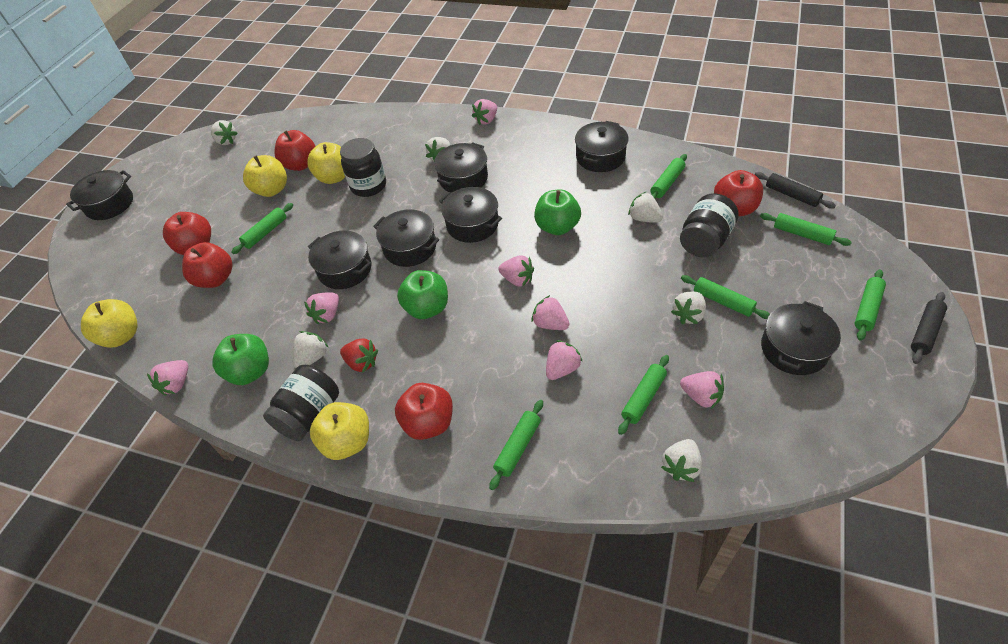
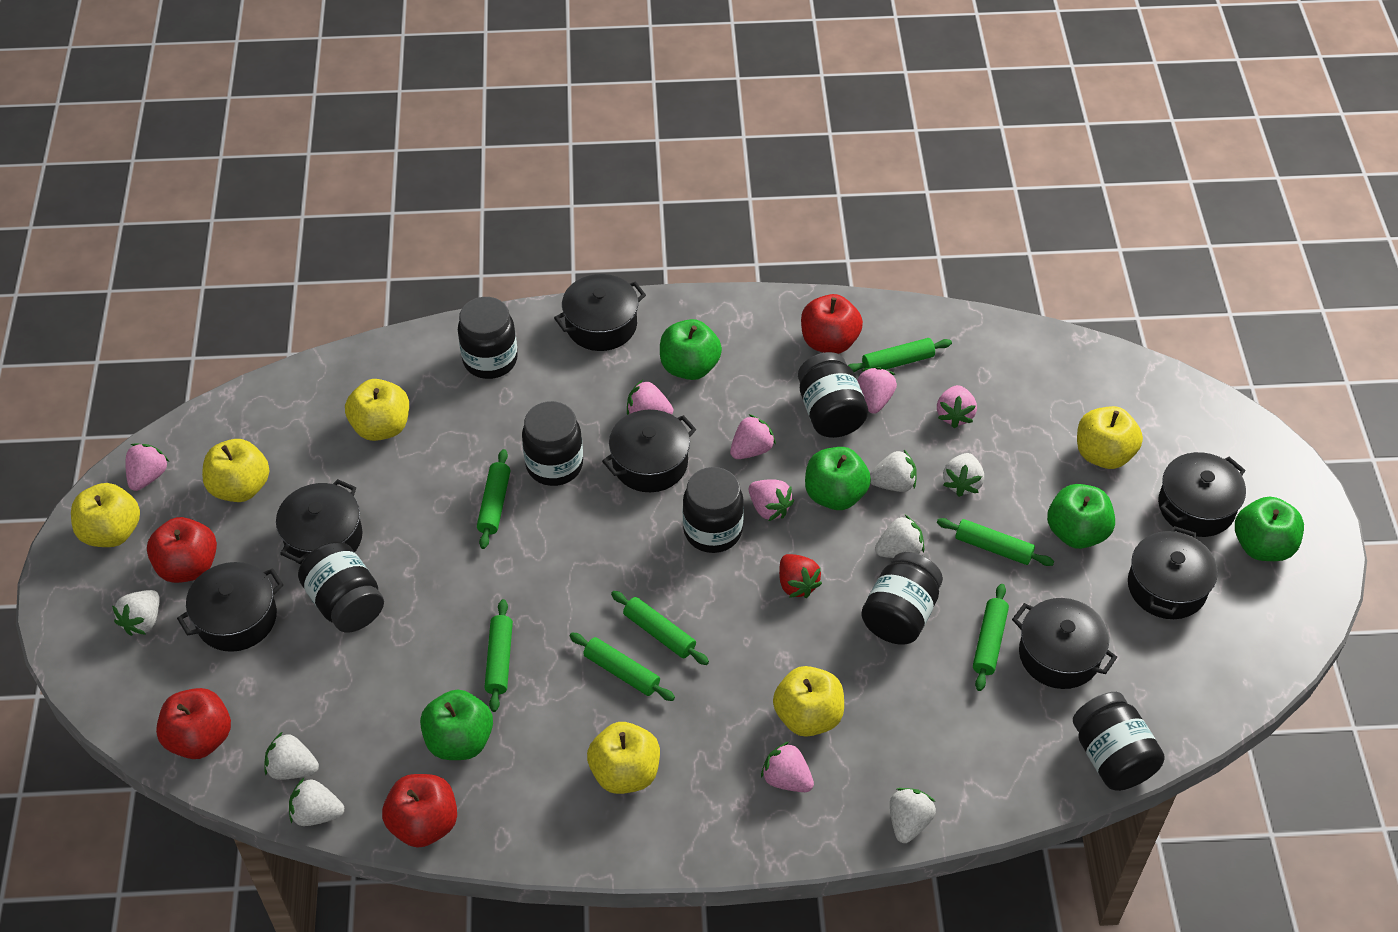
black jar: 3 -> 7
black rolling pin: 2 -> 0
green apple: 3 -> 5
red apple: 5 -> 4
white strawberry: 6 -> 7
yellow apple: 4 -> 6

